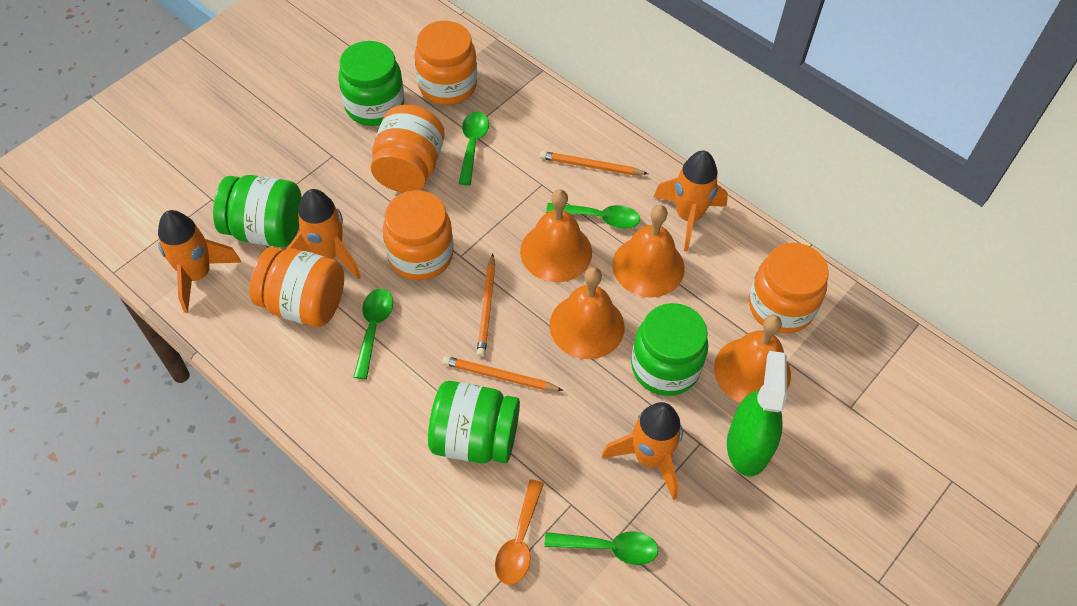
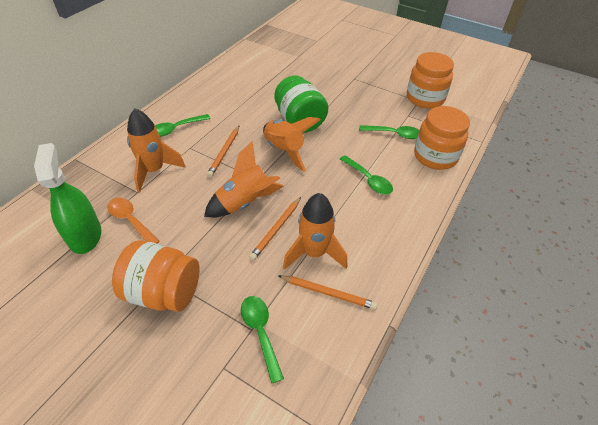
green jar: 4 -> 1
orange bell: 4 -> 0
orange jar: 5 -> 3

